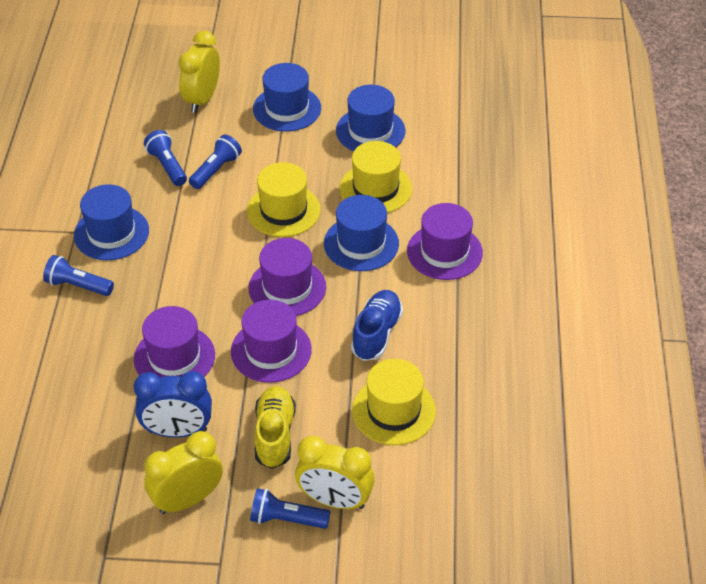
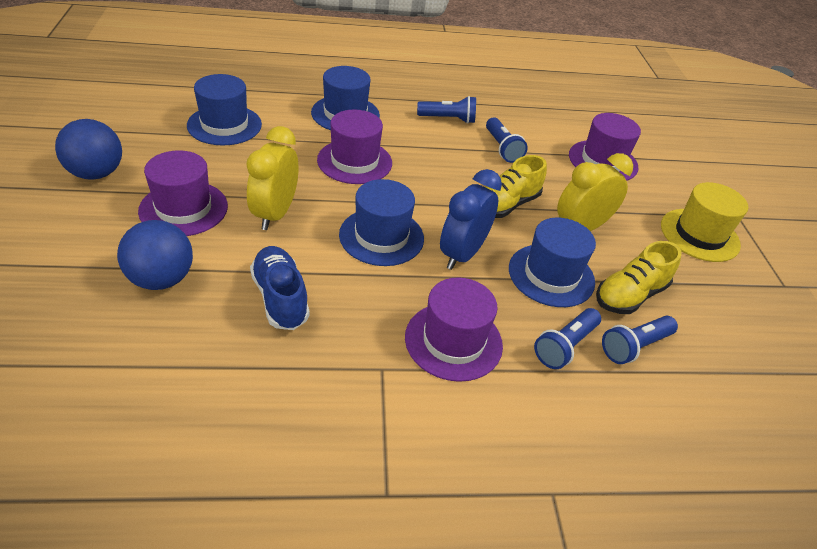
blue ball: 0 -> 2
yellow clock: 3 -> 2
yellow hat: 3 -> 1
yellow shoe: 1 -> 2

